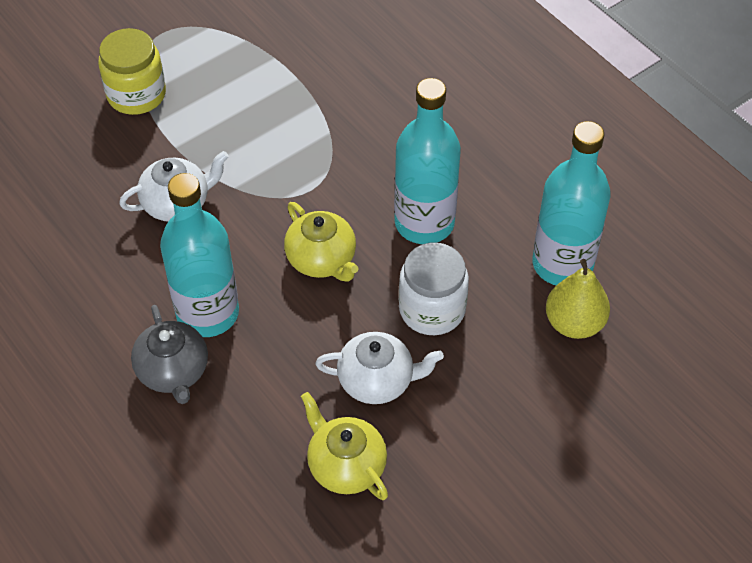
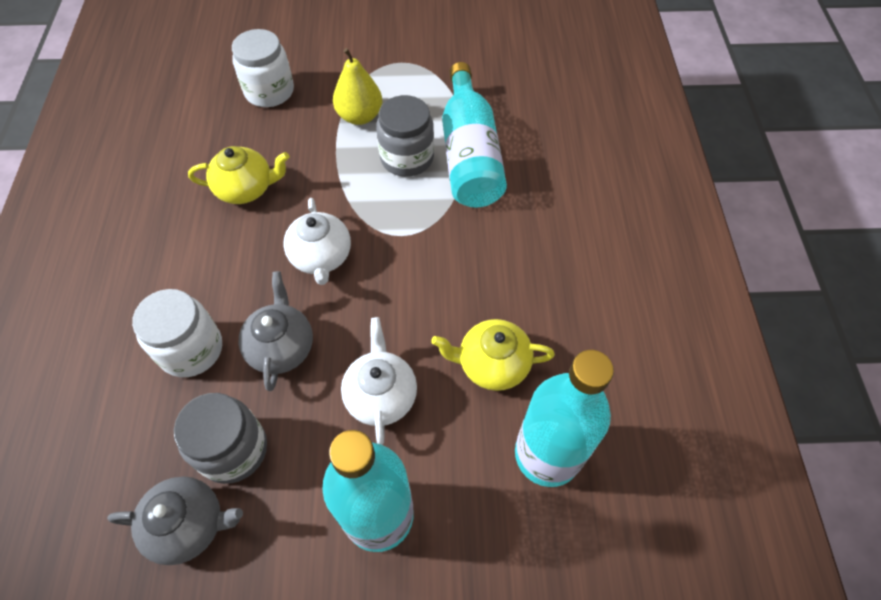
grey jar: 0 -> 2
grey teapot: 1 -> 2
white jar: 1 -> 2
yellow jar: 1 -> 0

